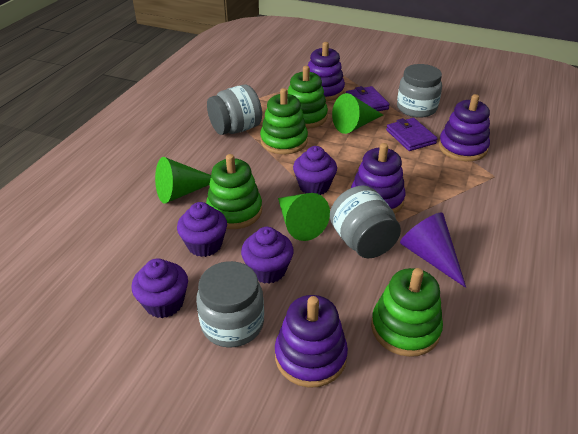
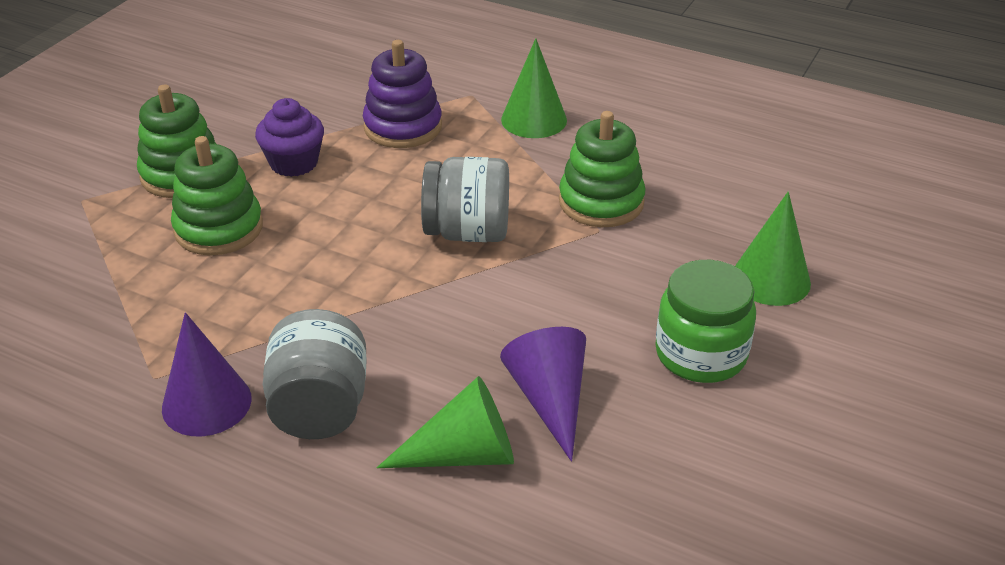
green jar: 0 -> 1
green stacking toy: 4 -> 3
grey jar: 4 -> 2
purple cone: 1 -> 2
purple cupcake: 4 -> 1
purple stacking toy: 4 -> 1
purple wallet: 2 -> 0

